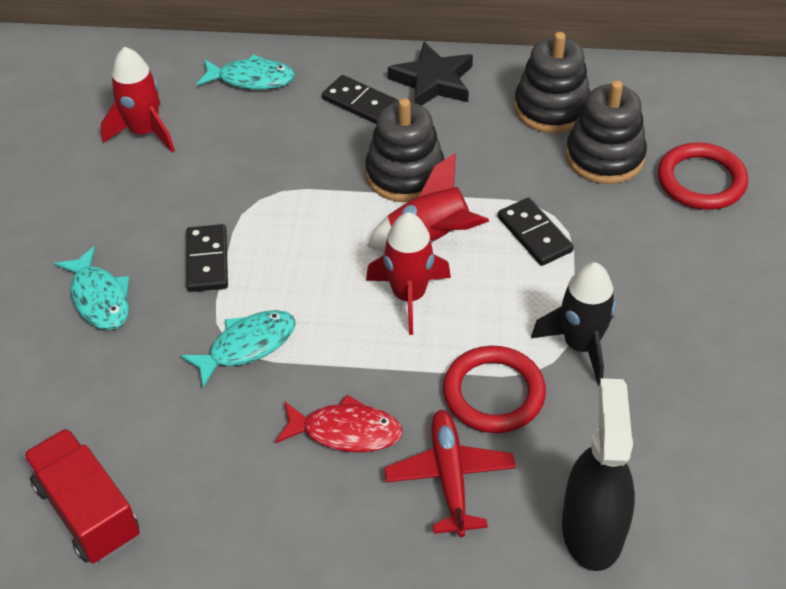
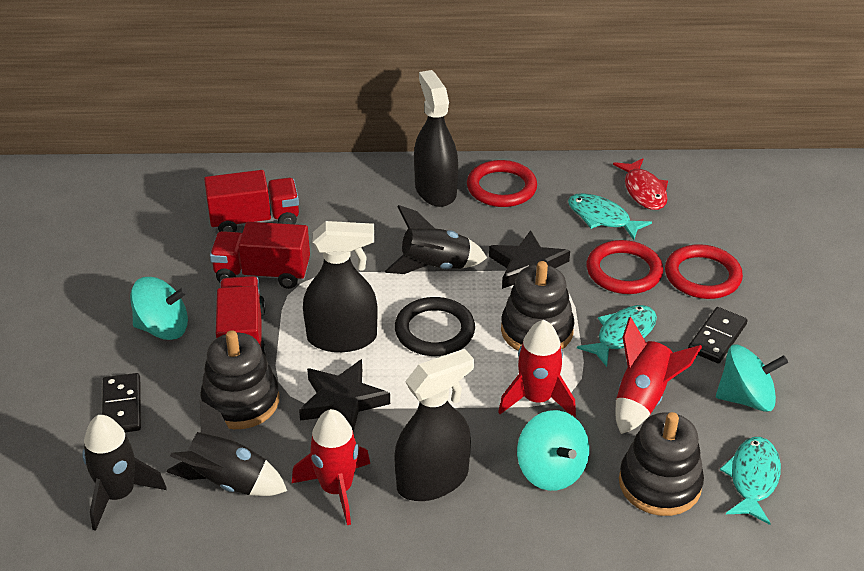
black domino: 3 -> 2
black ring: 0 -> 1
black rocket: 1 -> 3
black spray bottle: 1 -> 3
black star: 1 -> 2
red plane: 1 -> 0
red ring: 2 -> 3
red truck: 1 -> 3
turquoise spinning top: 0 -> 3

